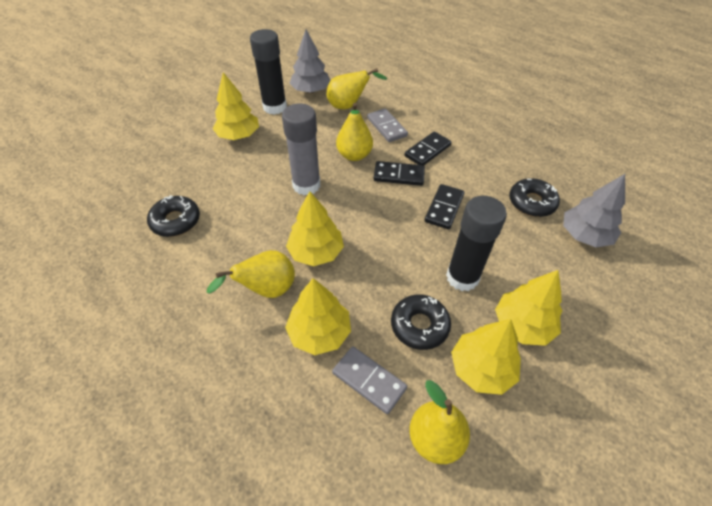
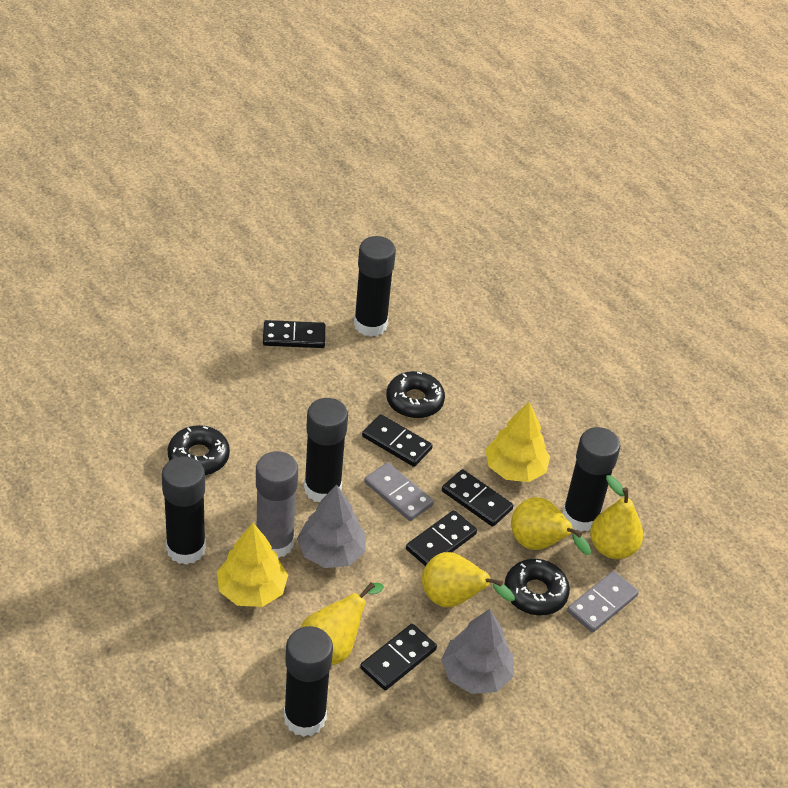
black domino: 3 -> 5
black glue stick: 2 -> 5
yellow tree: 5 -> 2

